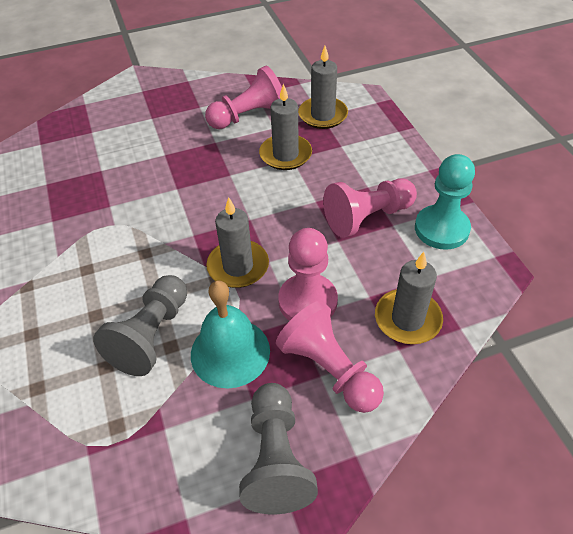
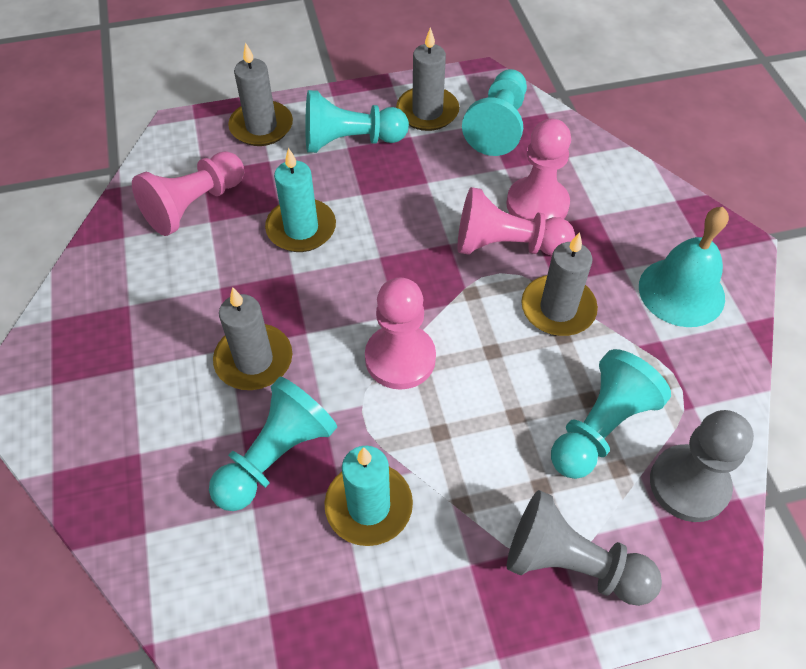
turquoise candle: 0 -> 2
turquoise pawn: 1 -> 4

